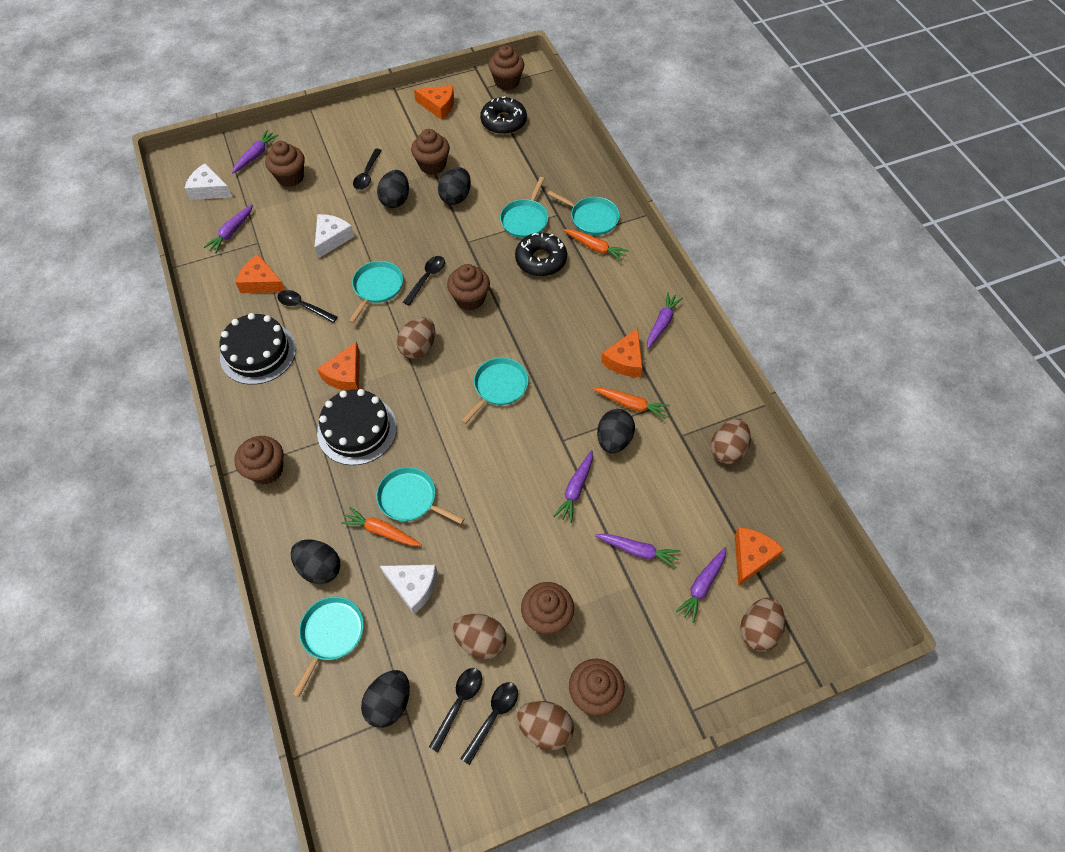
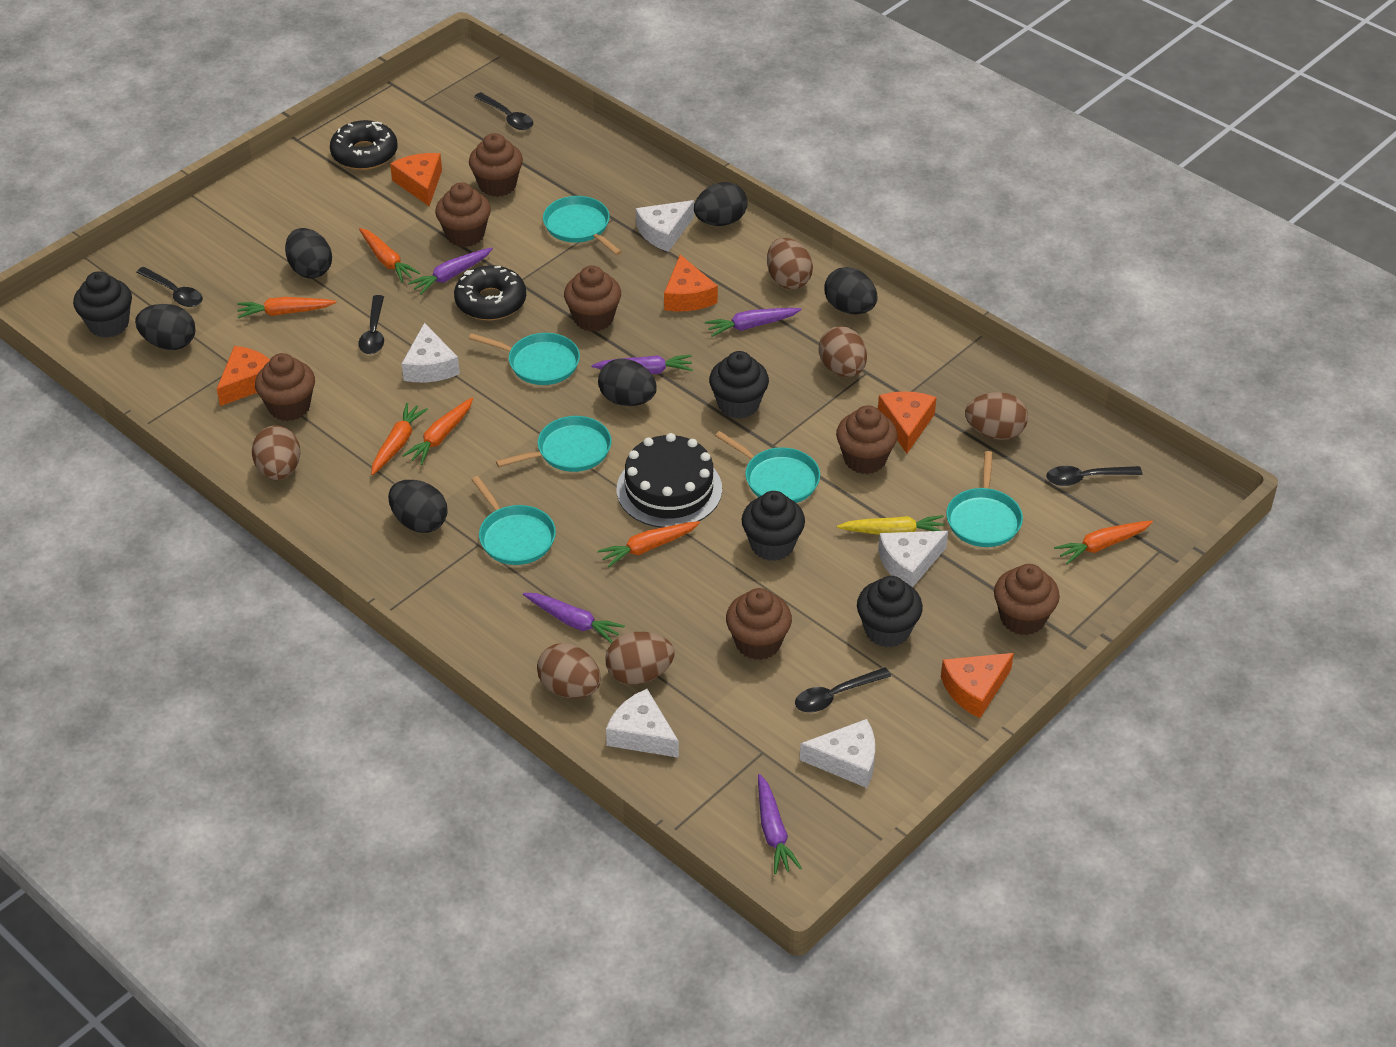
black cake: 2 -> 1
black cupcake: 0 -> 4
black egg: 5 -> 6
brown egg: 5 -> 6
orange carrot: 3 -> 6
purple carrot: 6 -> 5
white cheese: 3 -> 5
yellow carrot: 0 -> 1

